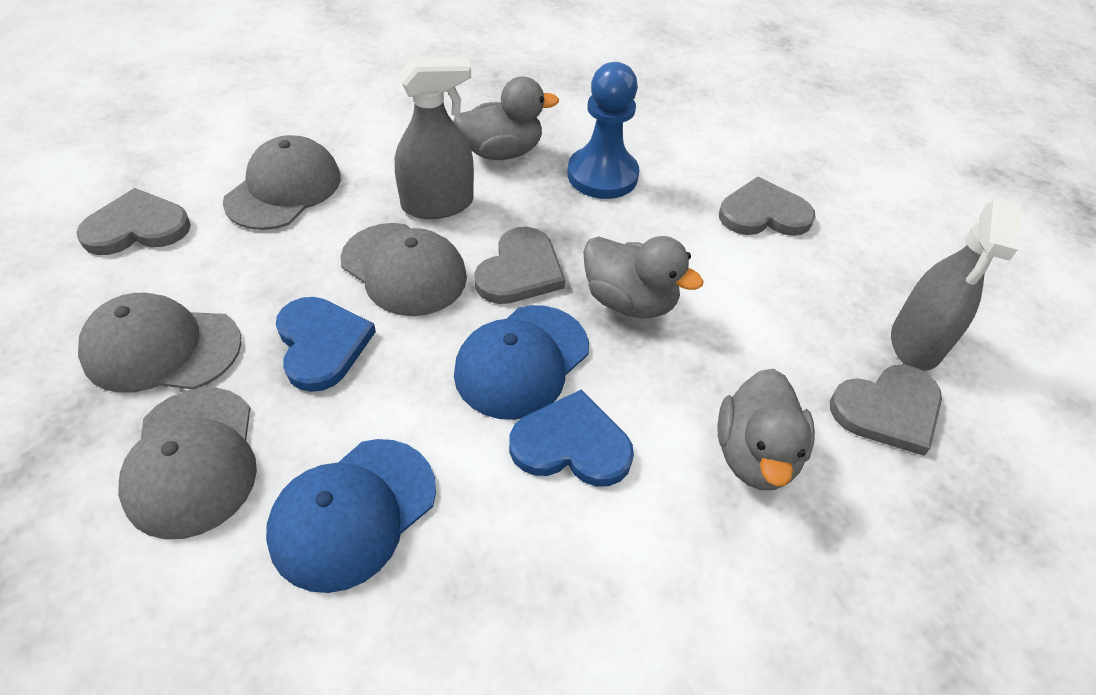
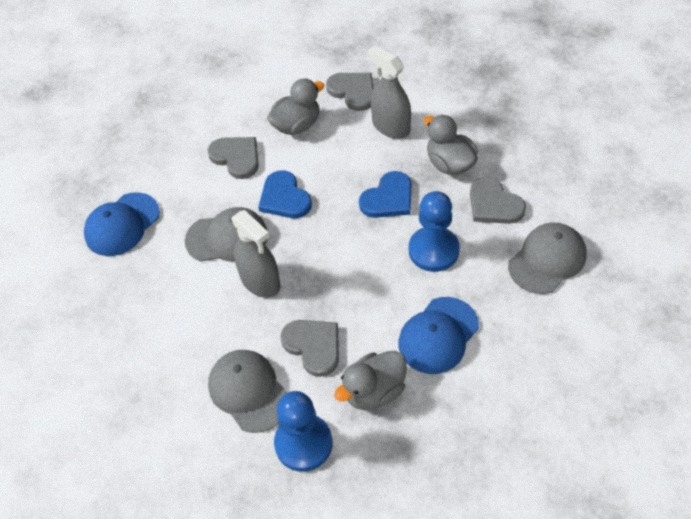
blue pawn: 1 -> 2
grey cap: 4 -> 3

